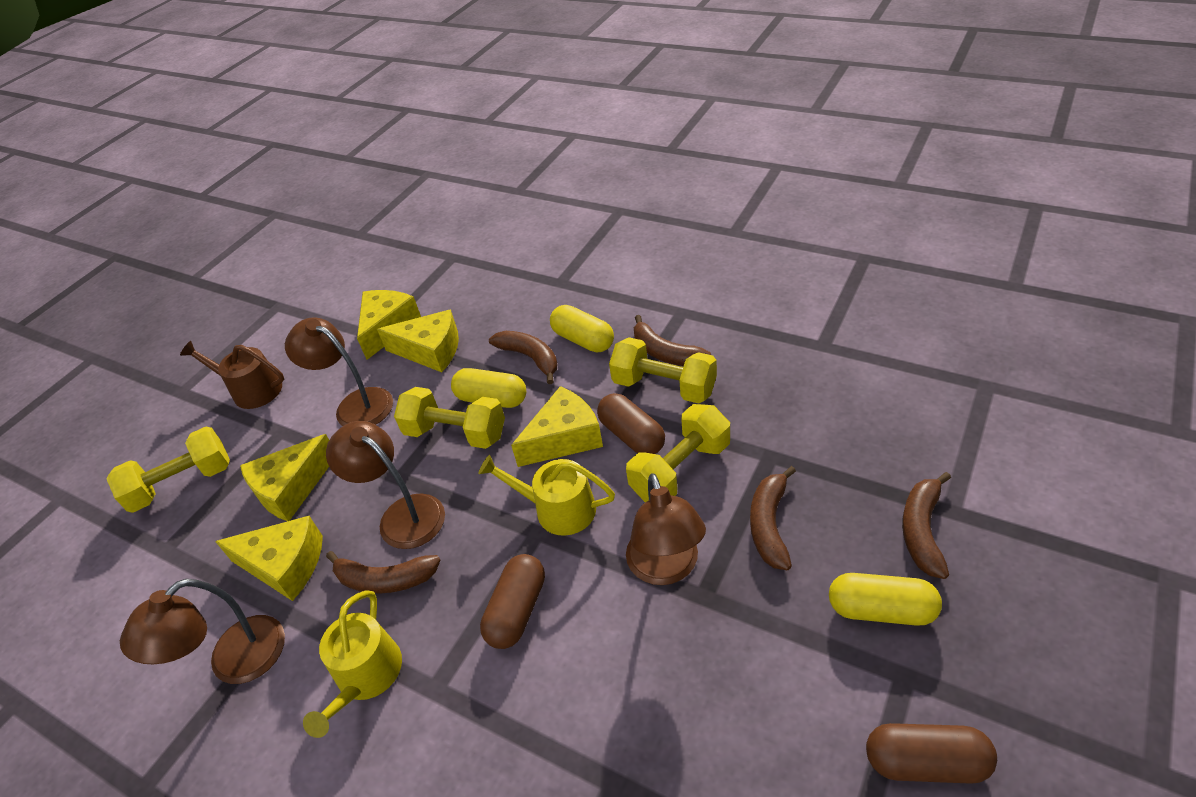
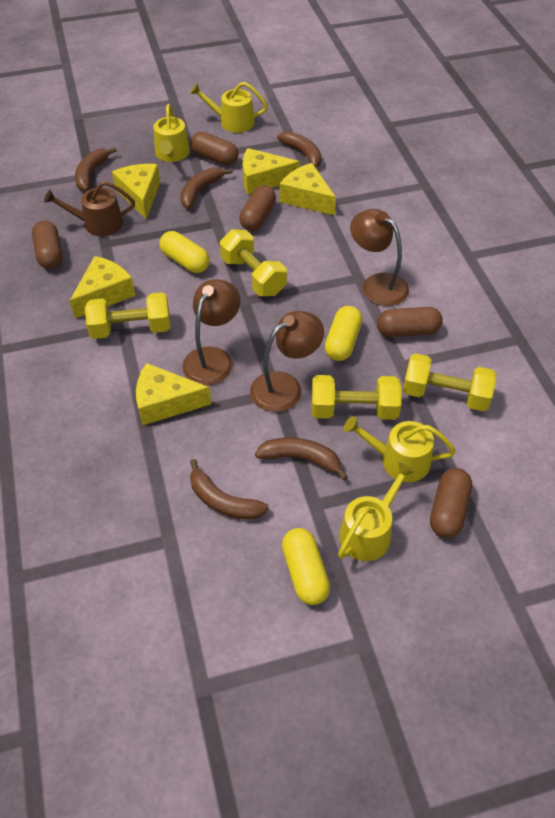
brown capsule: 3 -> 5
brown lamp: 4 -> 3
yellow watering can: 2 -> 4

